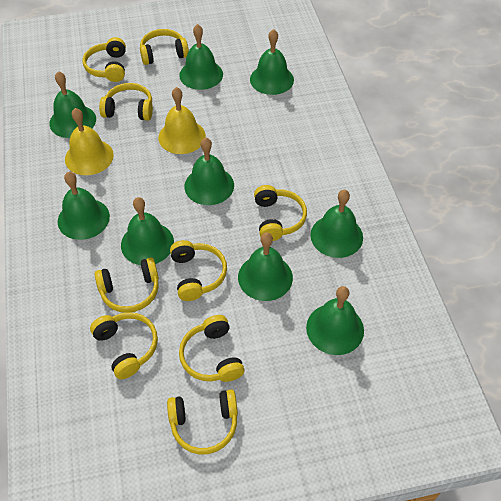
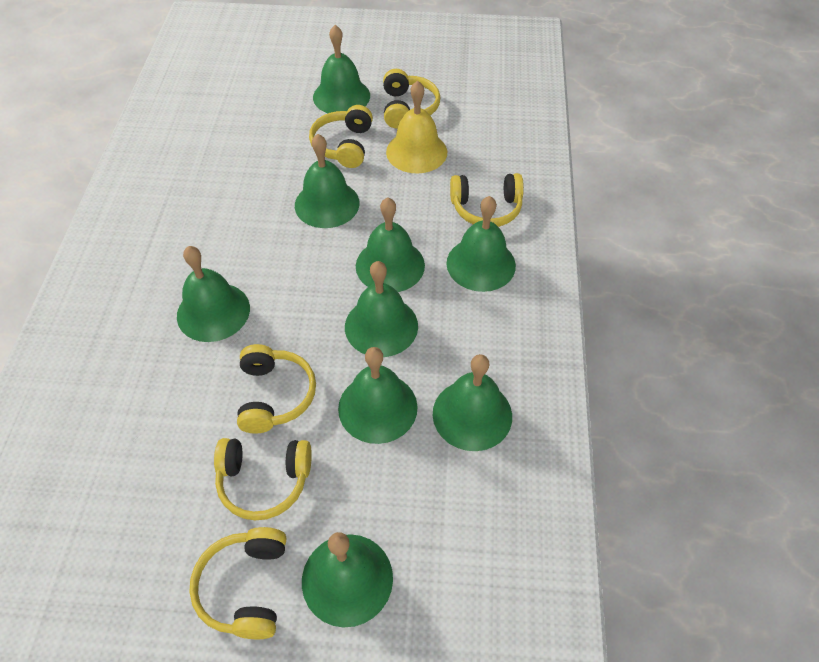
yellow bell: 2 -> 1
yellow headphones: 9 -> 6

